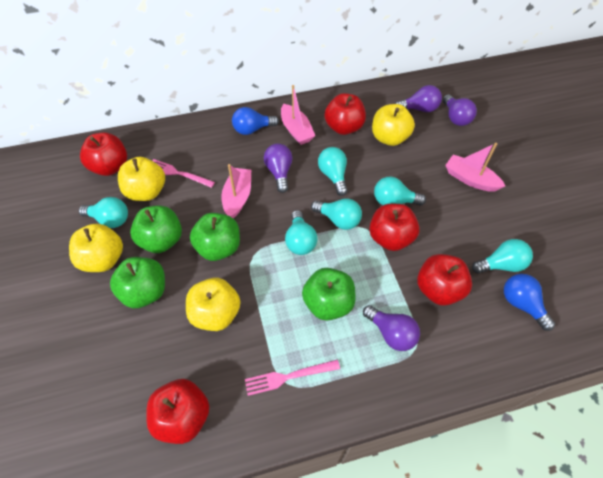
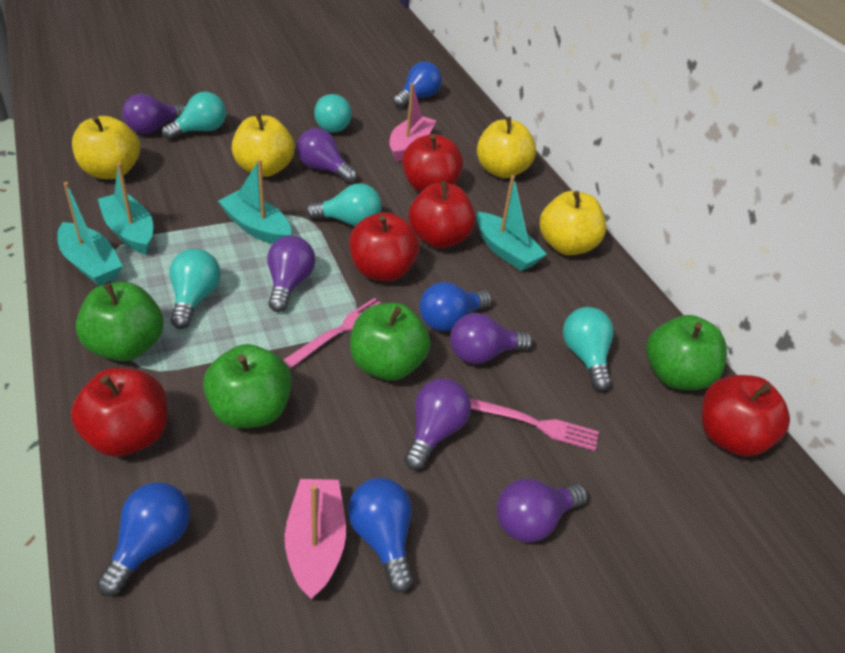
blue light bulb: 2 -> 4
pink boat: 3 -> 2
purple light bulb: 4 -> 6
turquoise boat: 0 -> 4
turquoise light bulb: 6 -> 5

